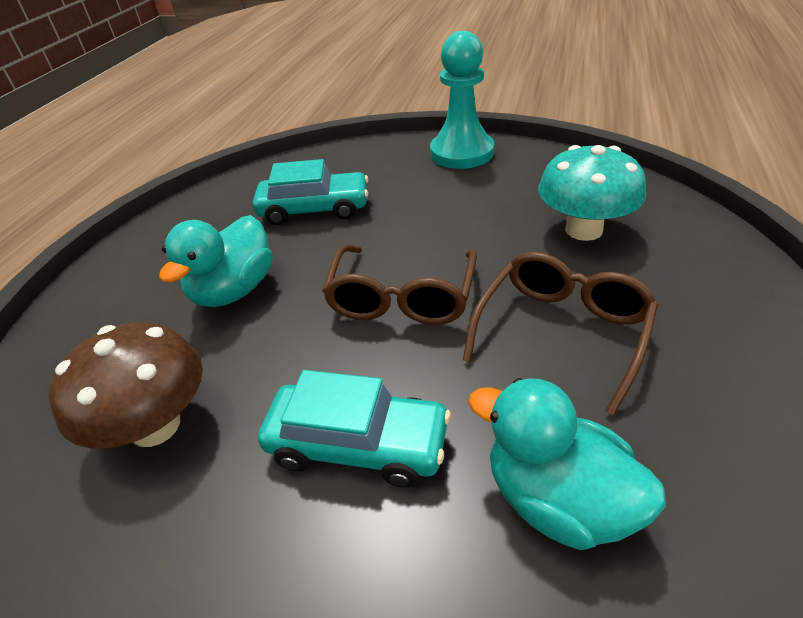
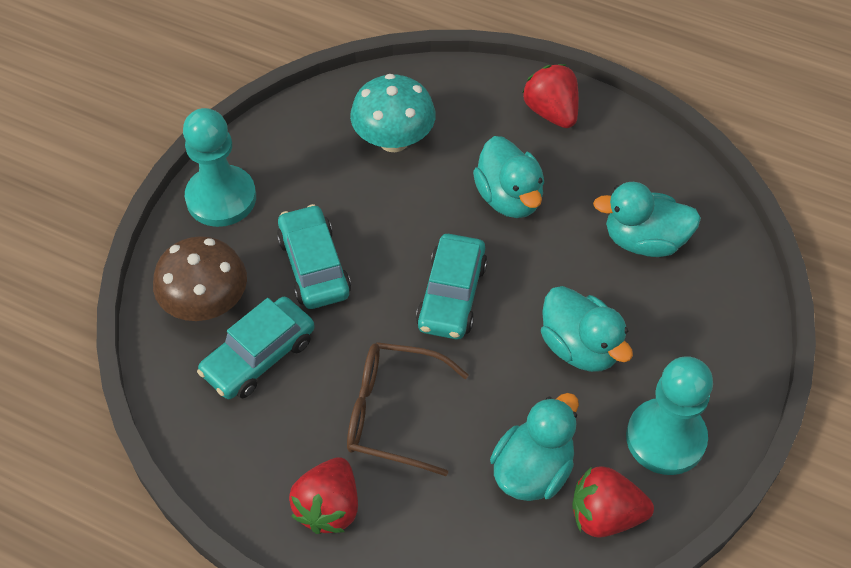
brown glasses: 2 -> 1
red strawberry: 0 -> 3
turquoise car: 2 -> 3
turquoise duck: 2 -> 4
turquoise pawn: 1 -> 2

